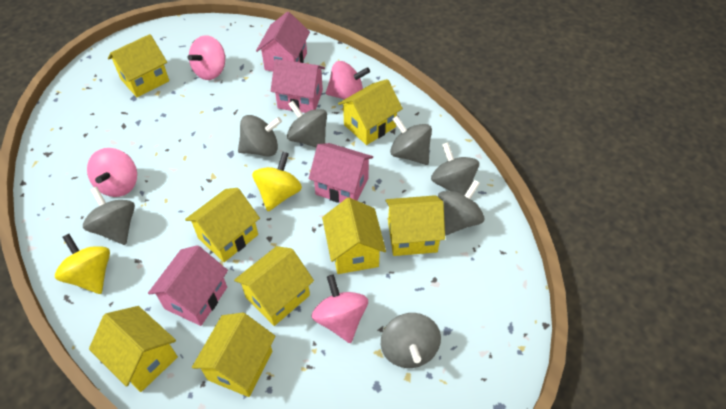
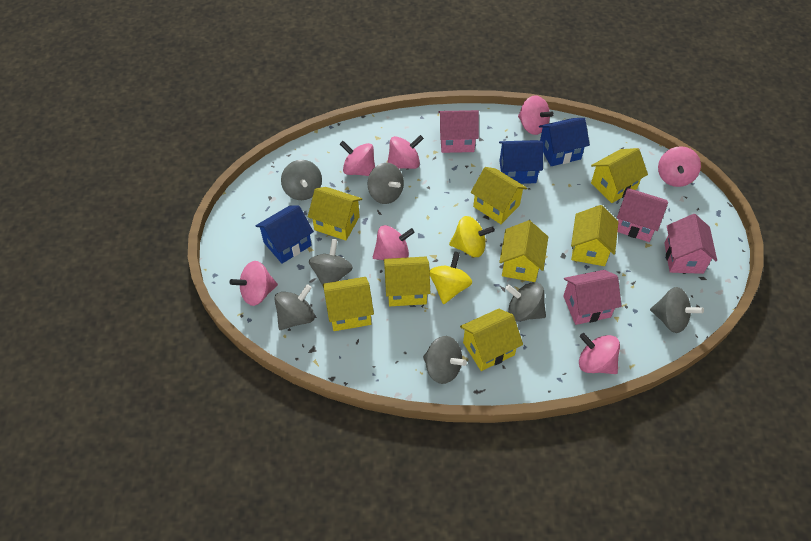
blue house: 0 -> 3
pink spinning top: 4 -> 7

